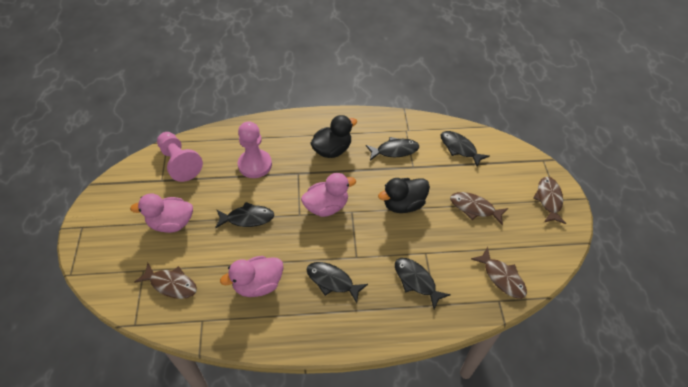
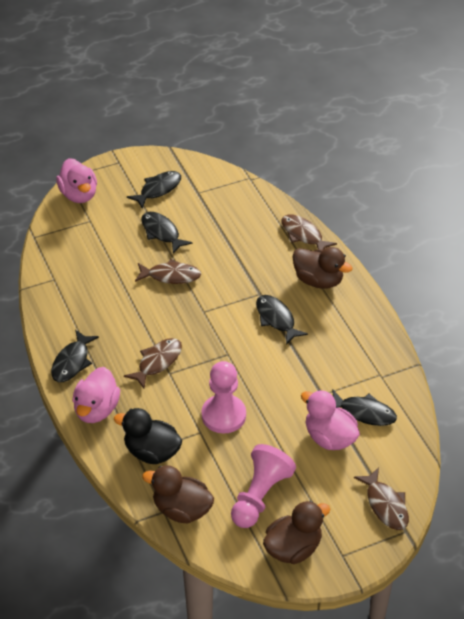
black duck: 2 -> 1
brown duck: 0 -> 3

